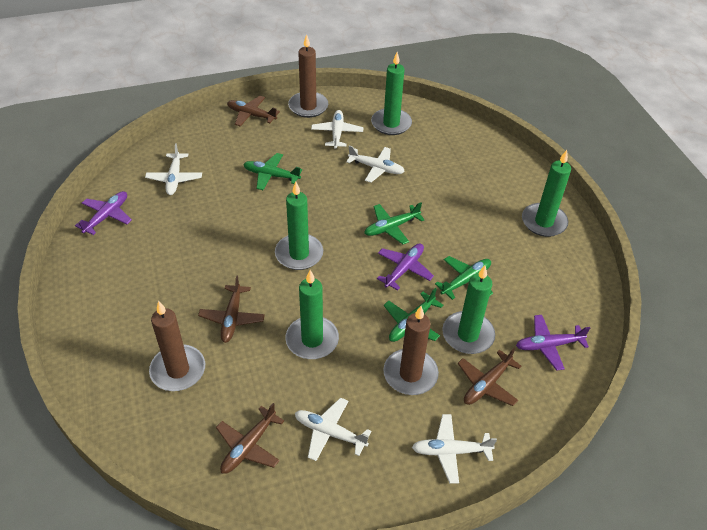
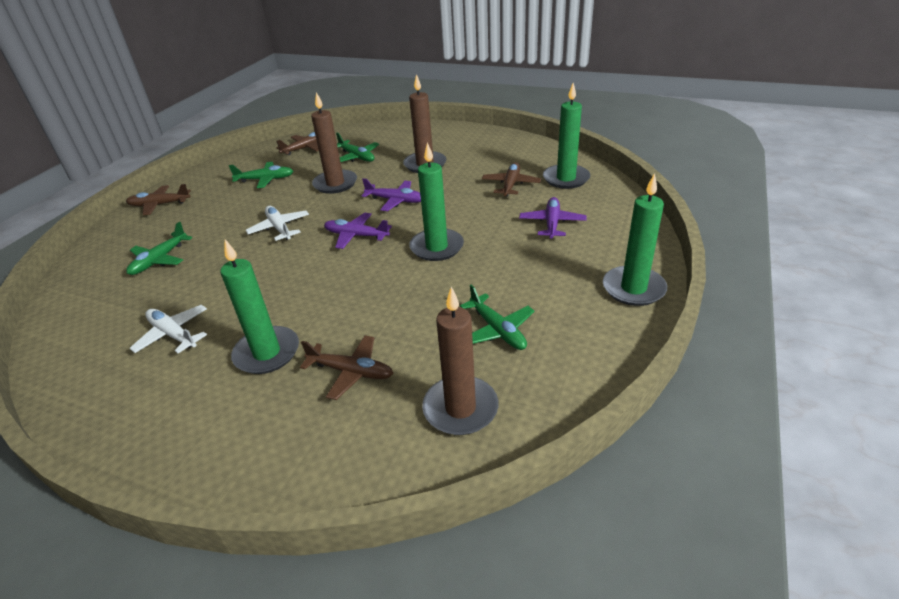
green candle: 5 -> 4
white plane: 5 -> 2

